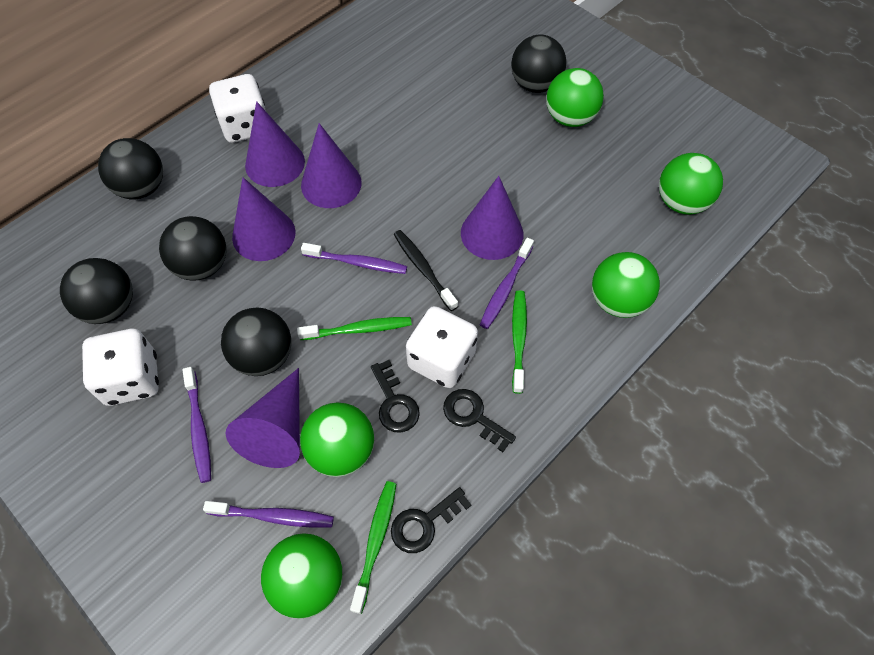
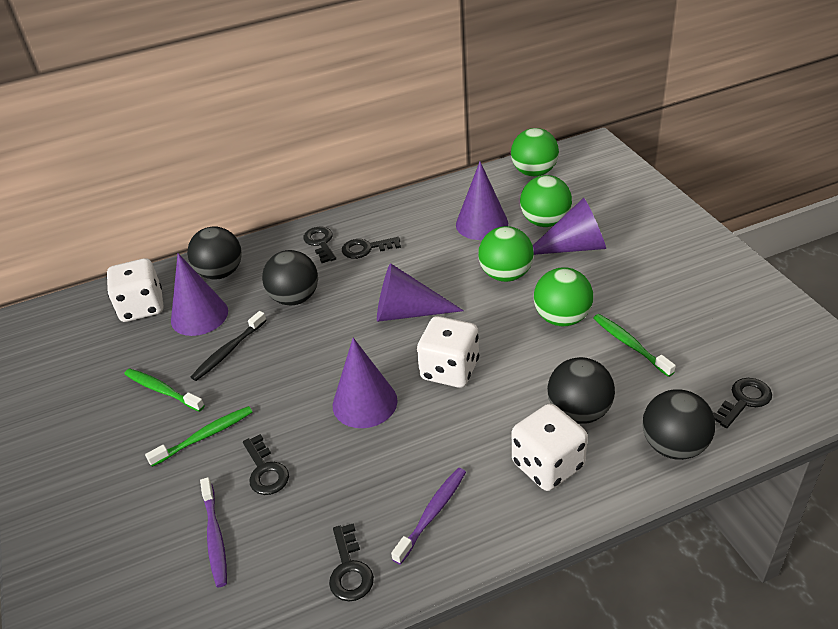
black ball: 5 -> 4
black key: 3 -> 5
green ball: 5 -> 4
purple toothbrush: 4 -> 2

